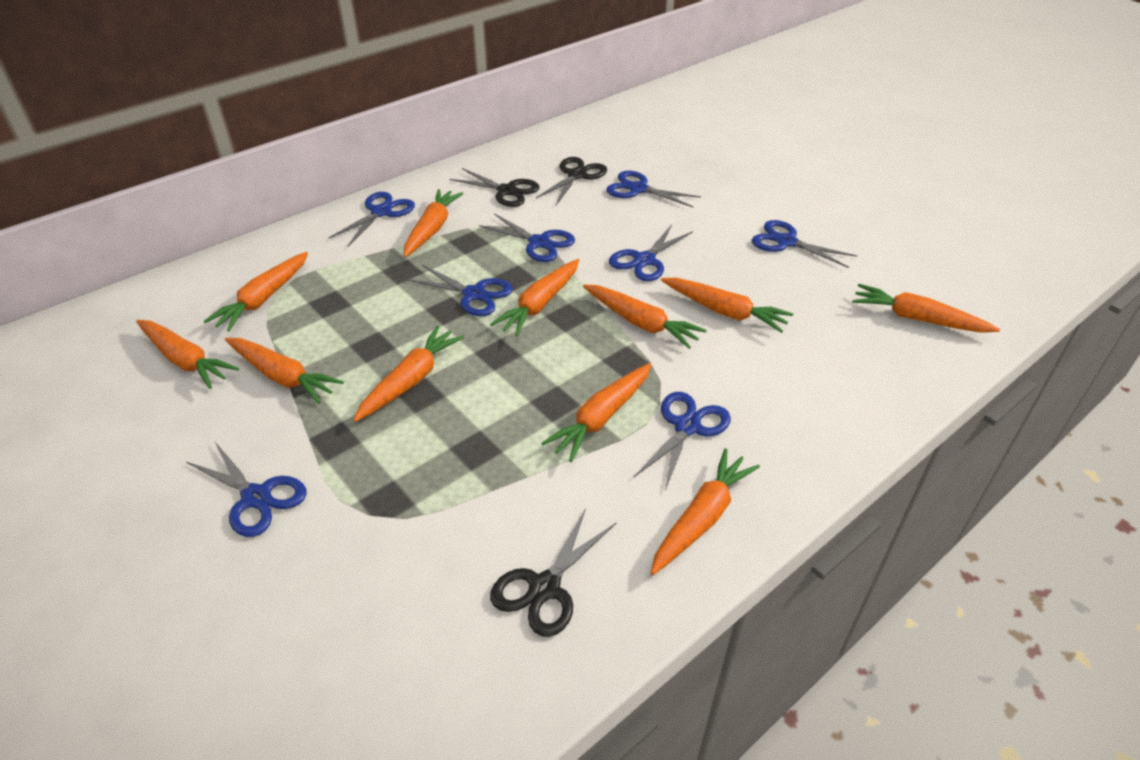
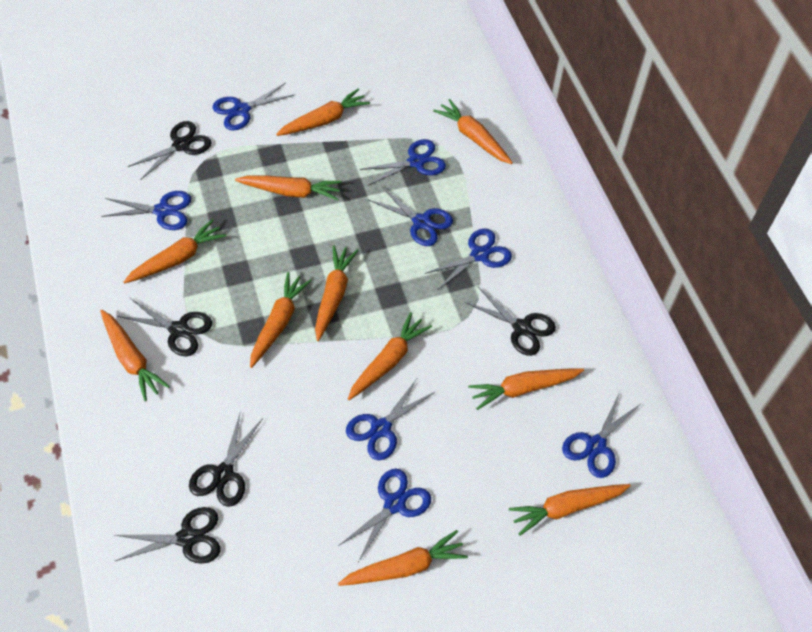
black scissors: 3 -> 5

